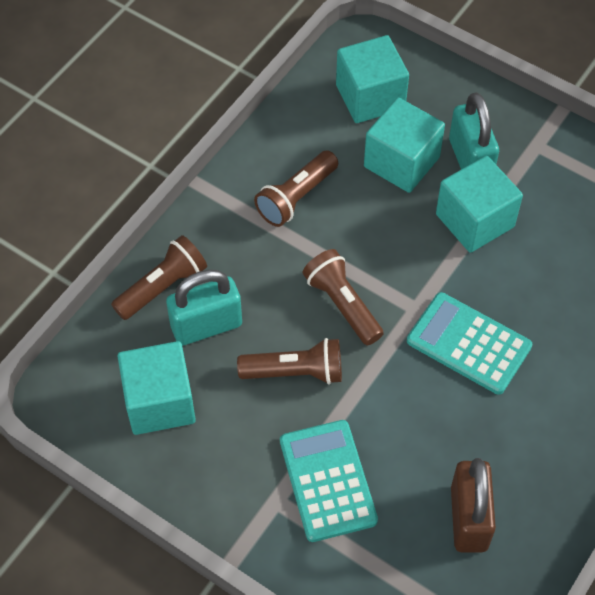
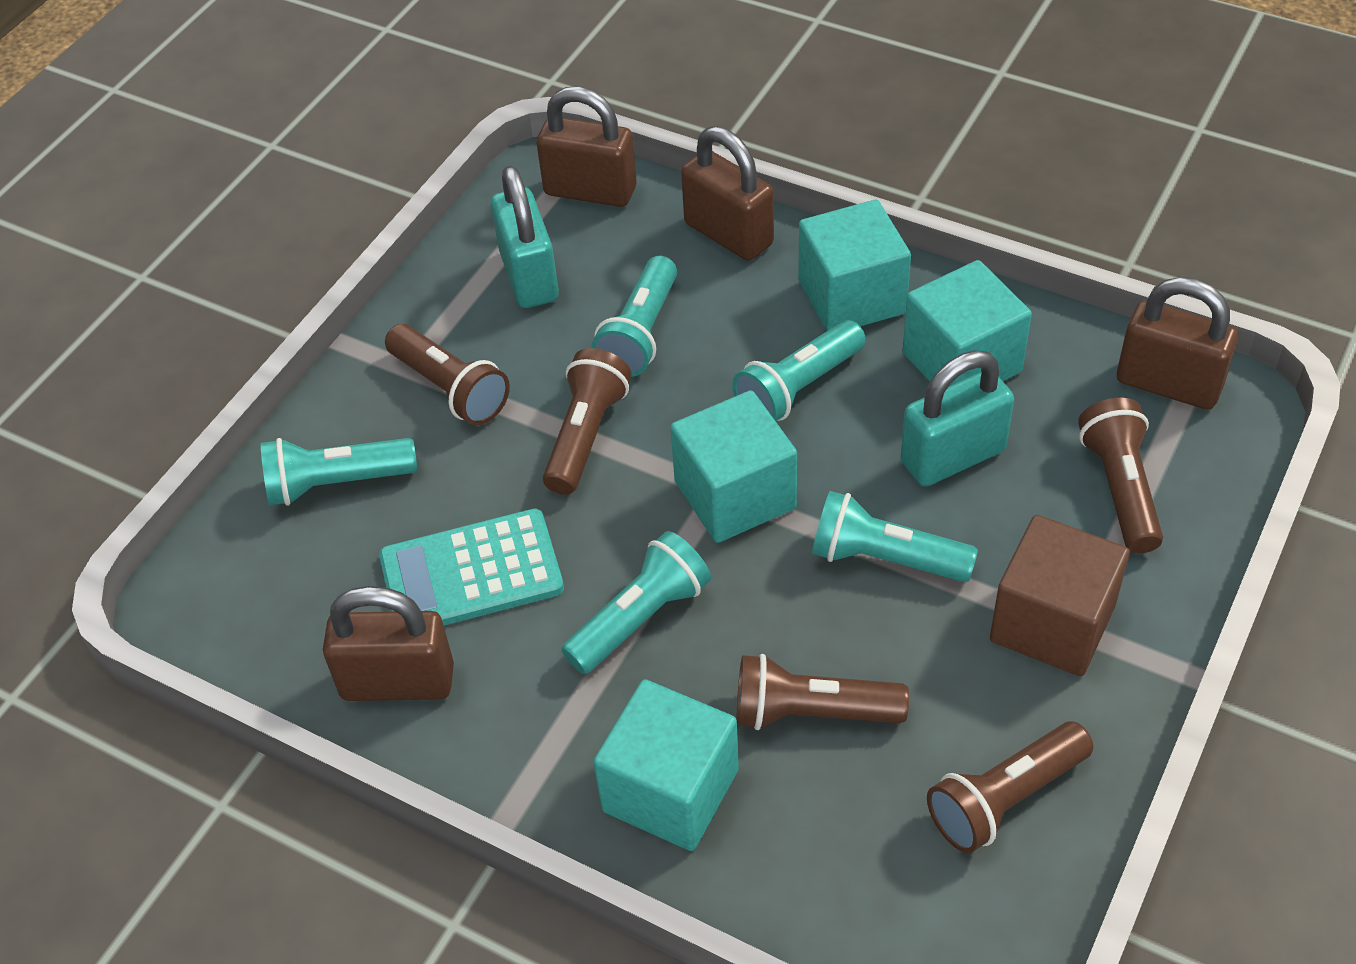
brown cube: 0 -> 1
brown flashlight: 4 -> 5
brown padlock: 1 -> 4
turquoise calculator: 2 -> 1
turquoise flashlight: 0 -> 5

